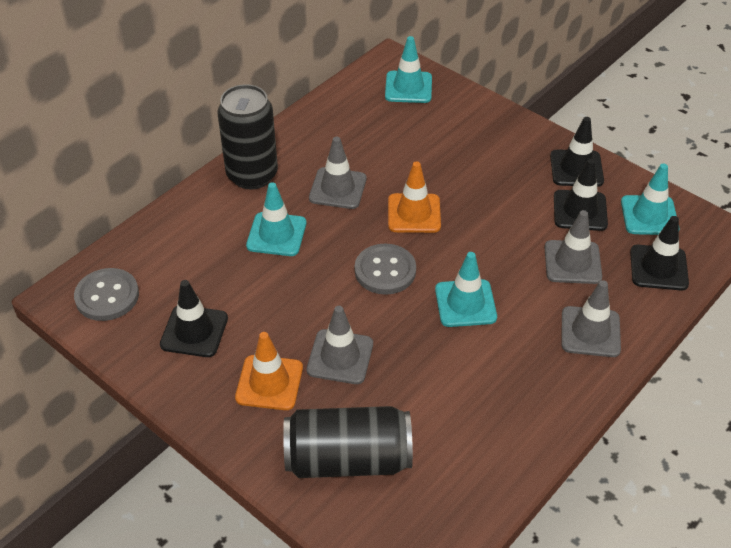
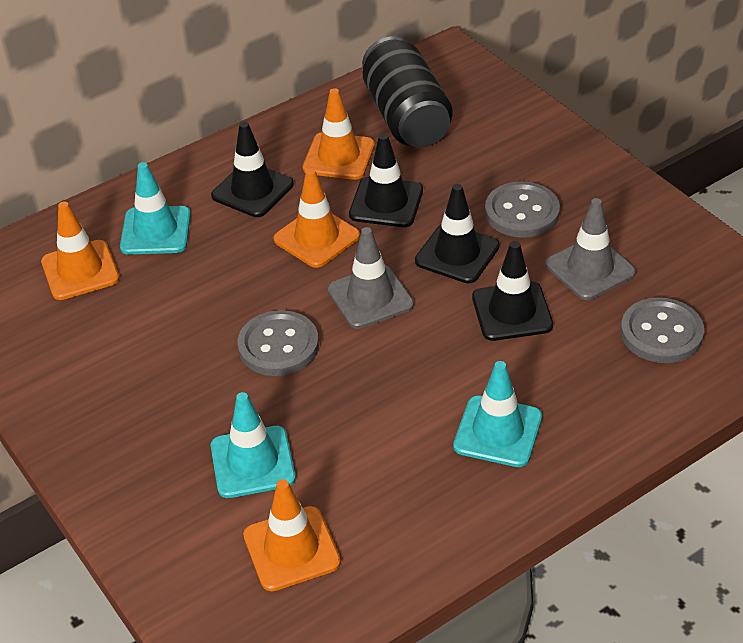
black can: 2 -> 1
grey button: 2 -> 3
grey traffic cone: 4 -> 2
orange traffic cone: 2 -> 4
turquoise traffic cone: 4 -> 3

